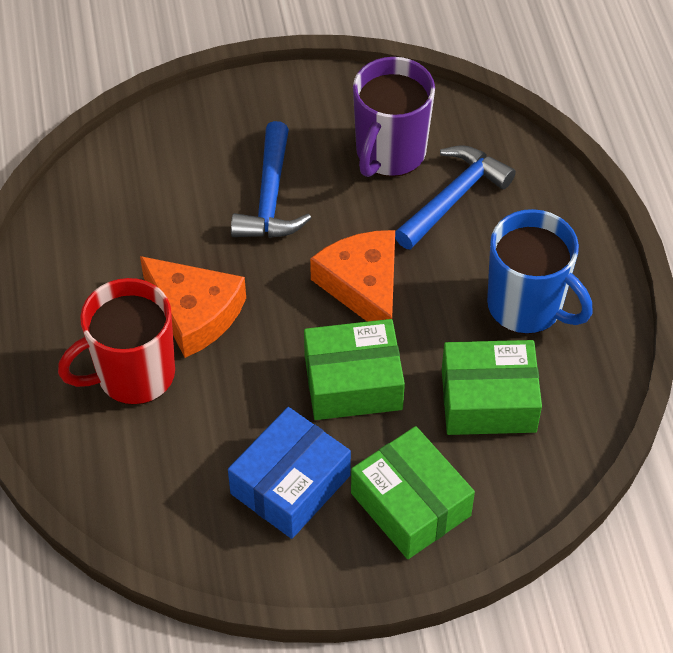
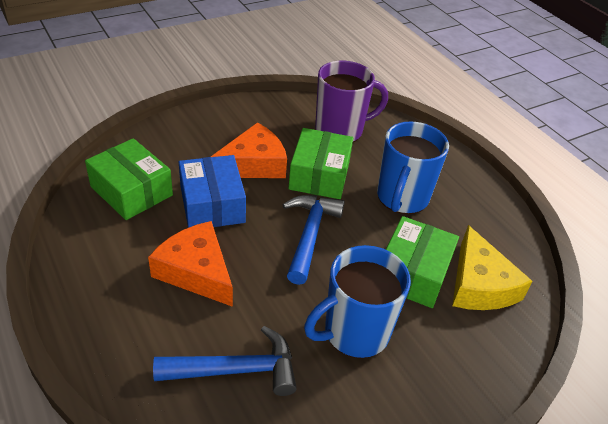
blue mug: 1 -> 2
red mug: 1 -> 0
yellow cheese: 0 -> 1

